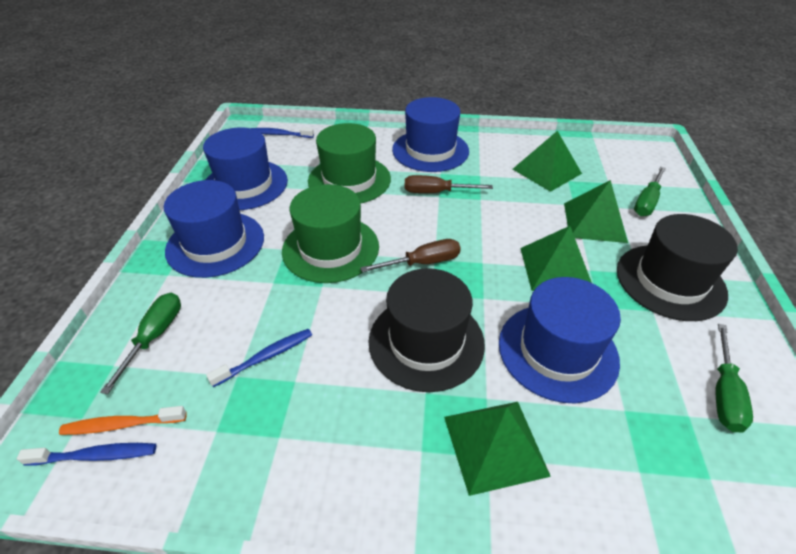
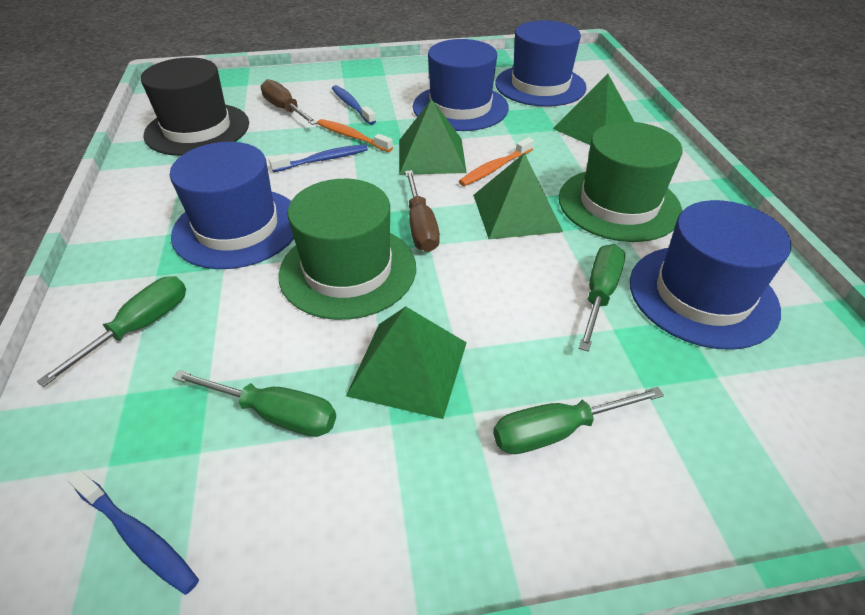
black hat: 2 -> 1
green screwdriver: 3 -> 4
orange toothbrush: 1 -> 2

